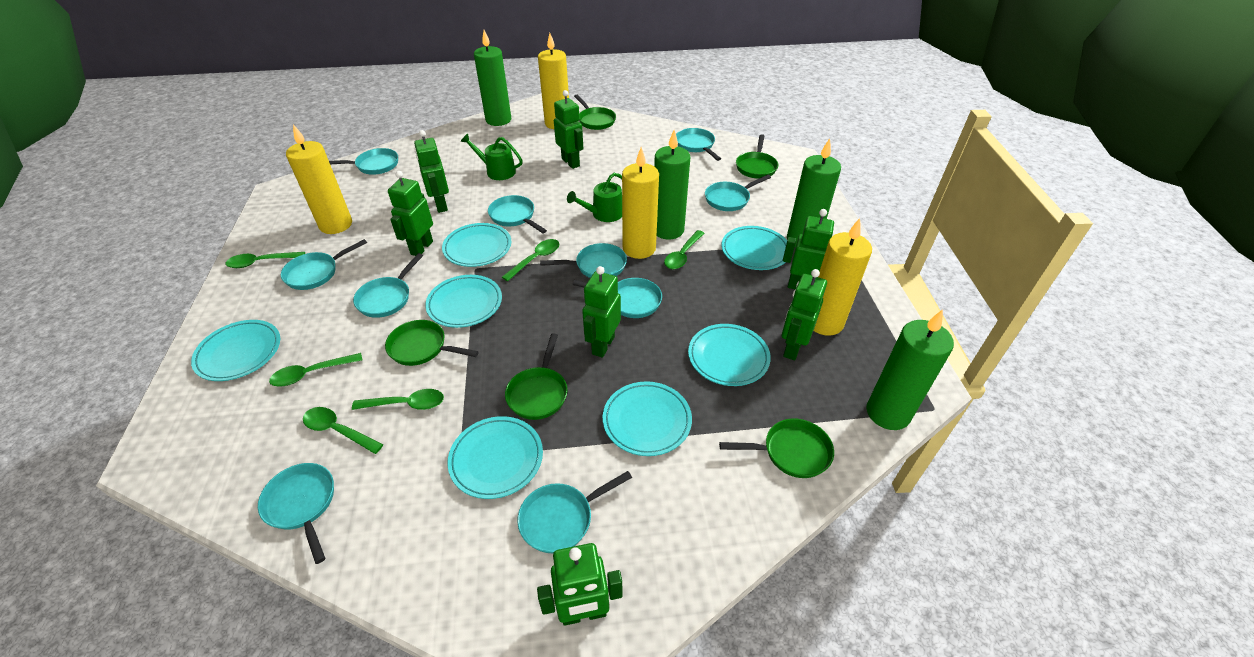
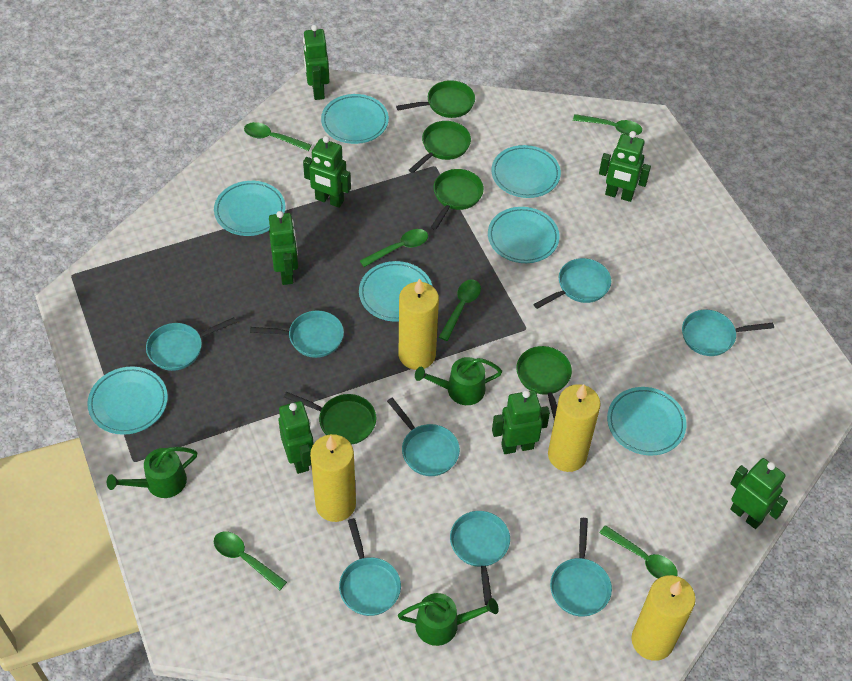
green candle: 4 -> 0
green watering can: 2 -> 3
turquoise pan: 10 -> 8

